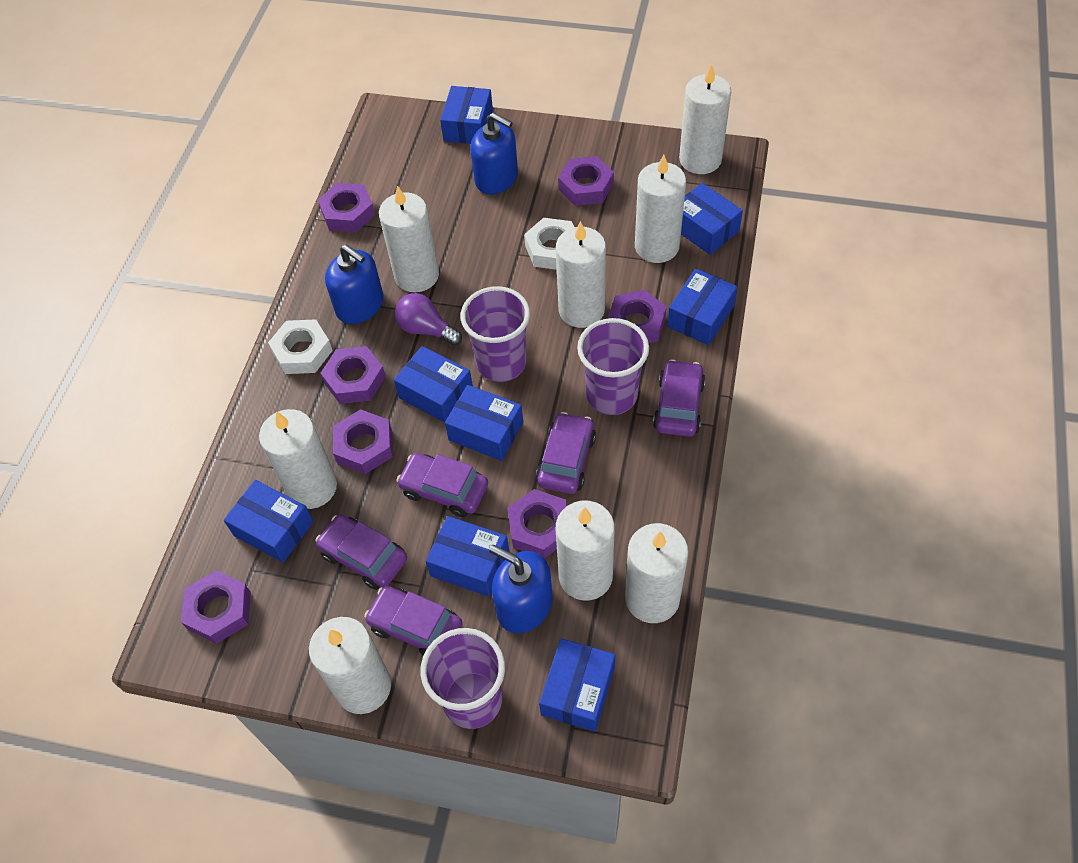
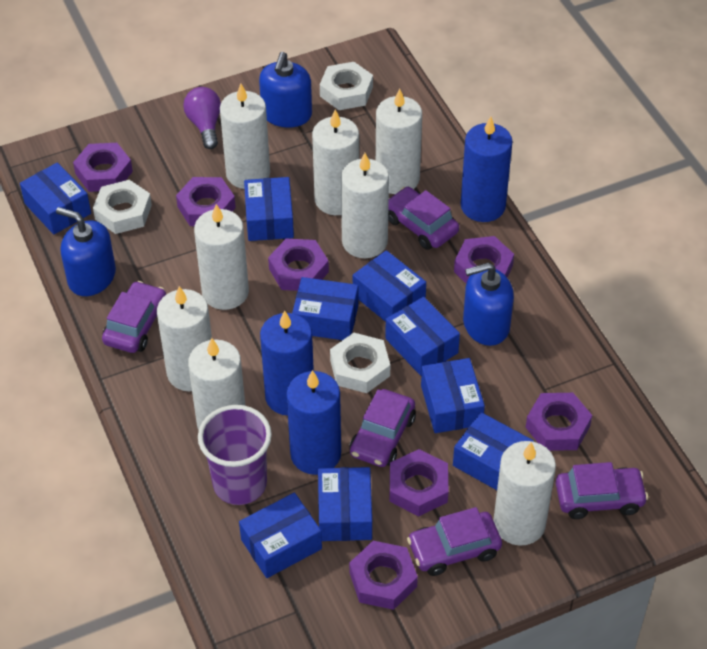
blue box: 8 -> 9
blue candle: 0 -> 3
purple cup: 3 -> 1
white nut: 2 -> 3

